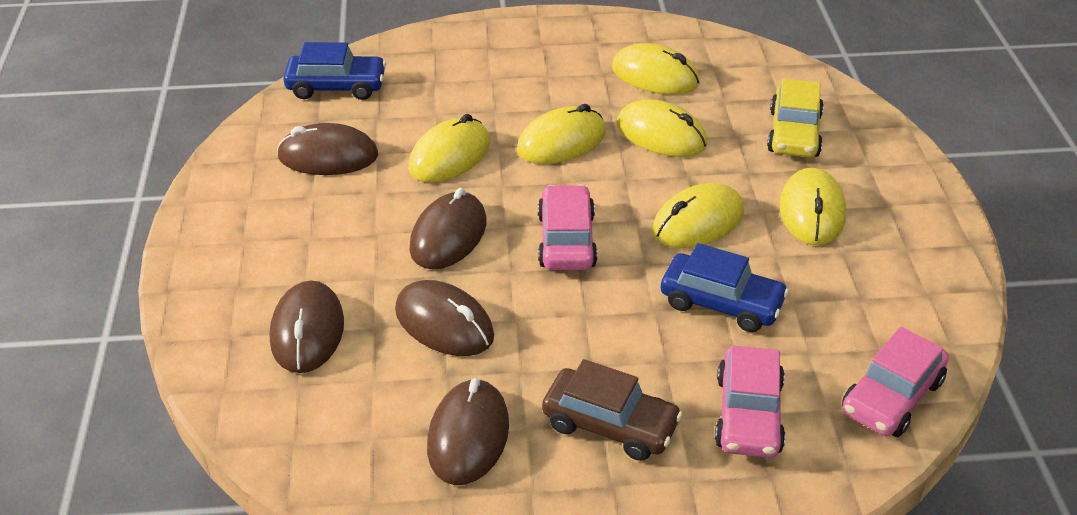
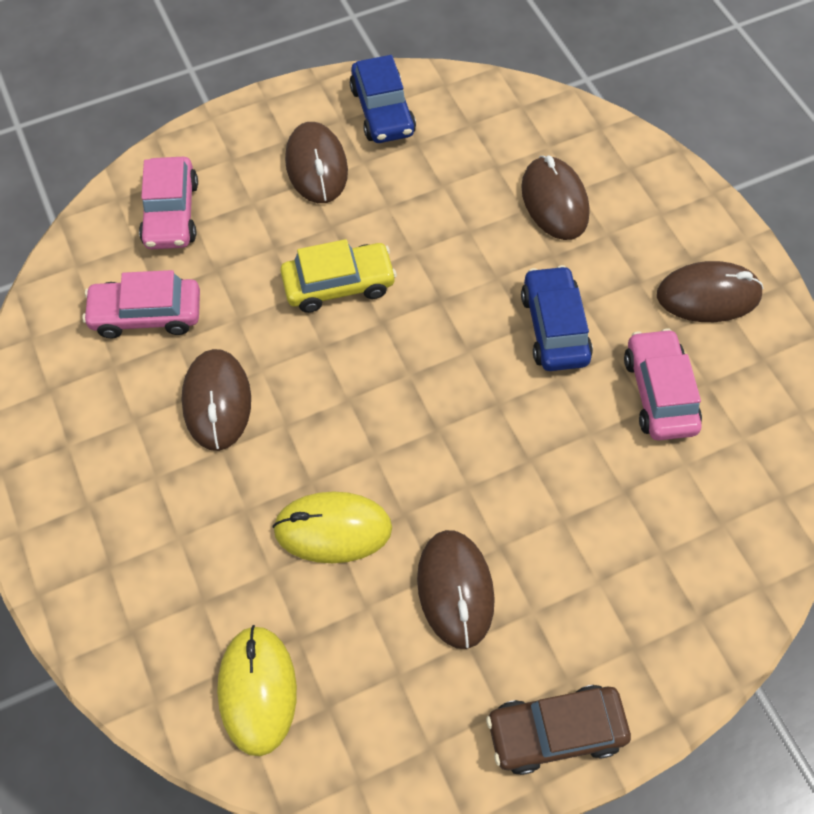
yellow mouse: 6 -> 2

